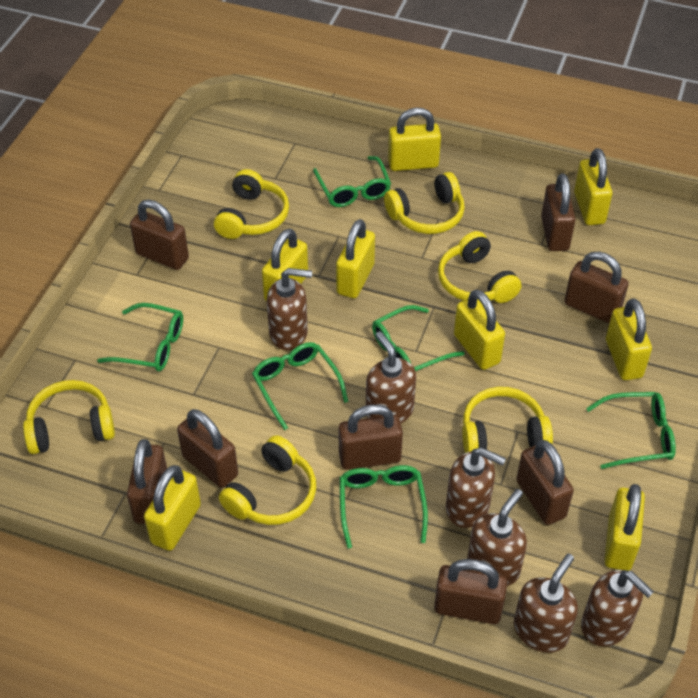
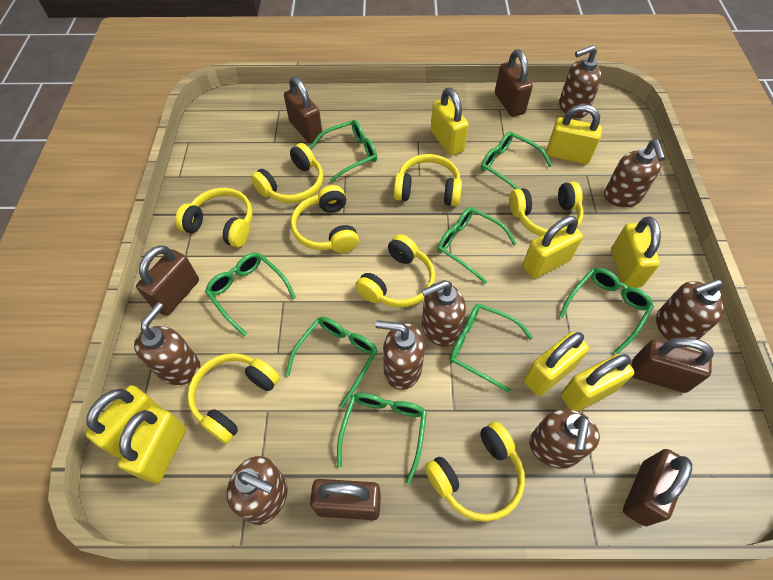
brown padlock: 8 -> 6
brown soap dispenser: 6 -> 8
green glasses: 6 -> 8
yellow headphones: 6 -> 8

